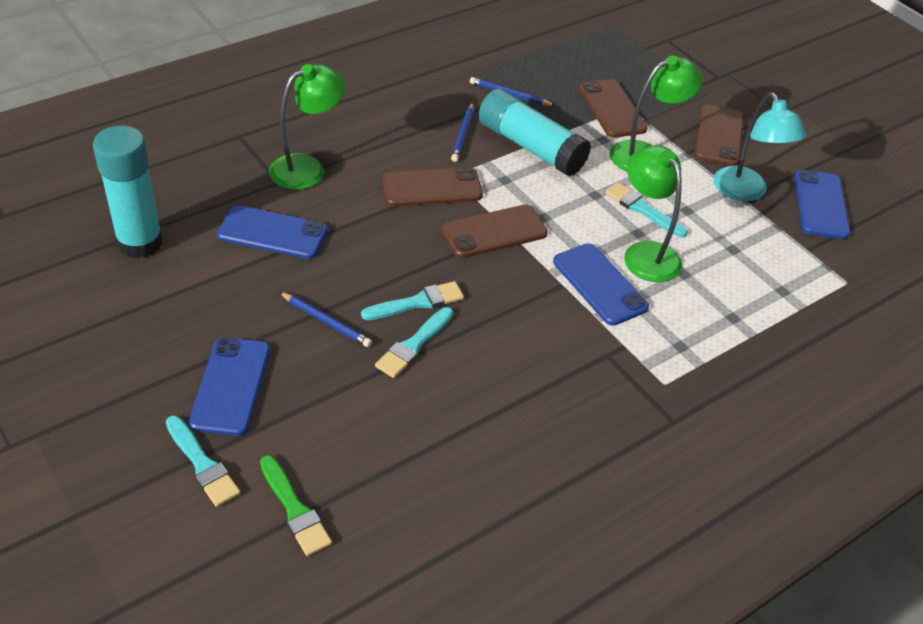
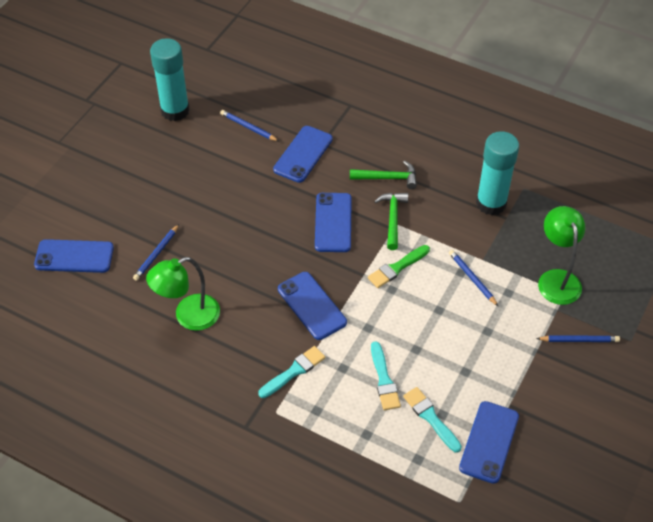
blue pencil: 3 -> 4
blue phone: 4 -> 5
brown phone: 4 -> 0
green hammer: 0 -> 2
green lamp: 3 -> 2
turquoise brush: 4 -> 3
turquoise lamp: 1 -> 0

